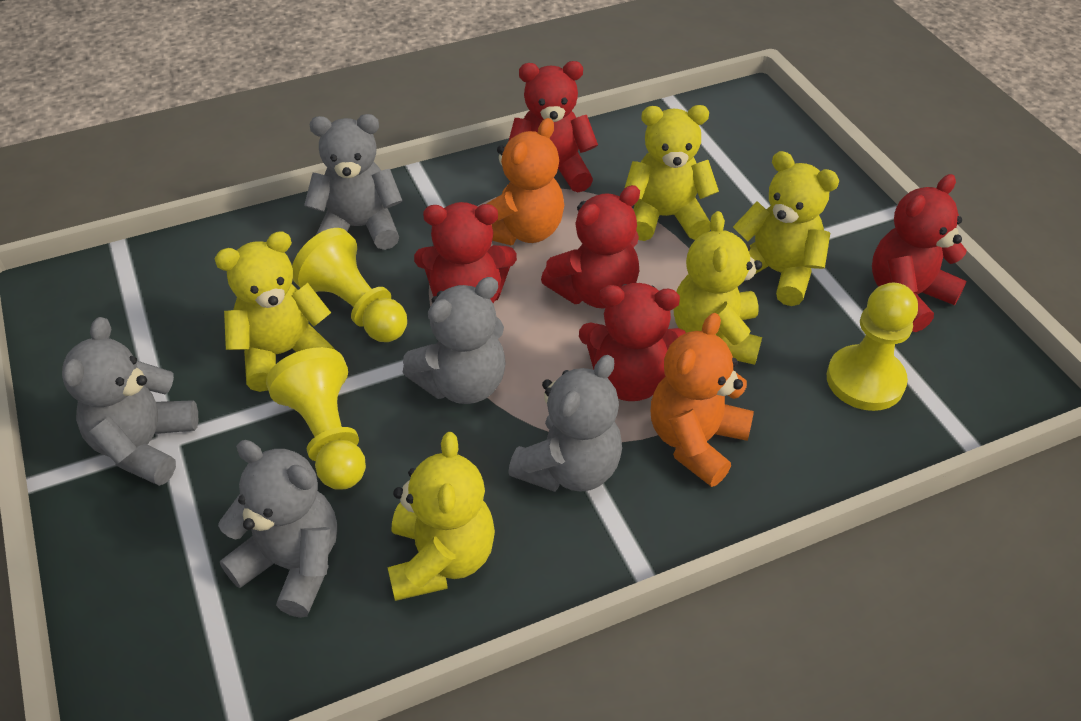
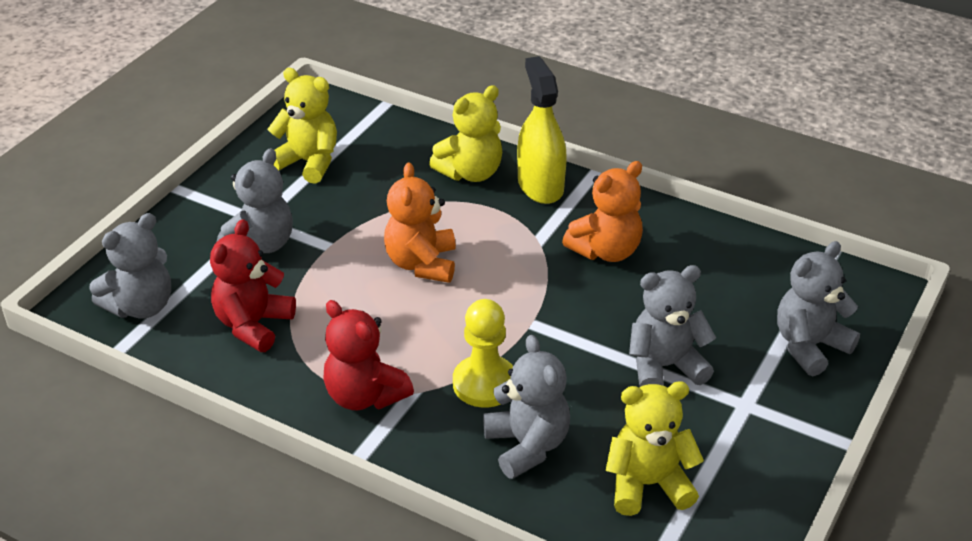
red teddy bear: 5 -> 2
yellow pawn: 3 -> 1
yellow spray bottle: 0 -> 1
yellow teddy bear: 5 -> 3

